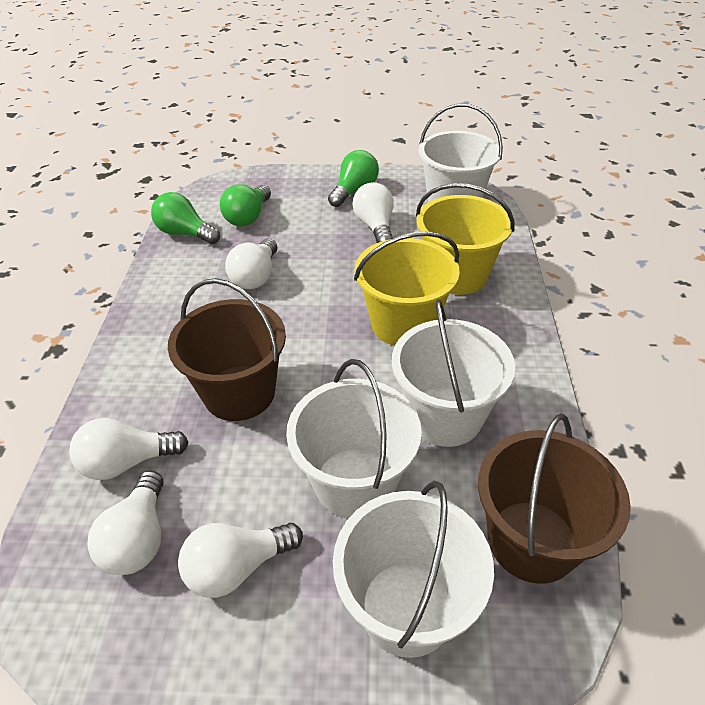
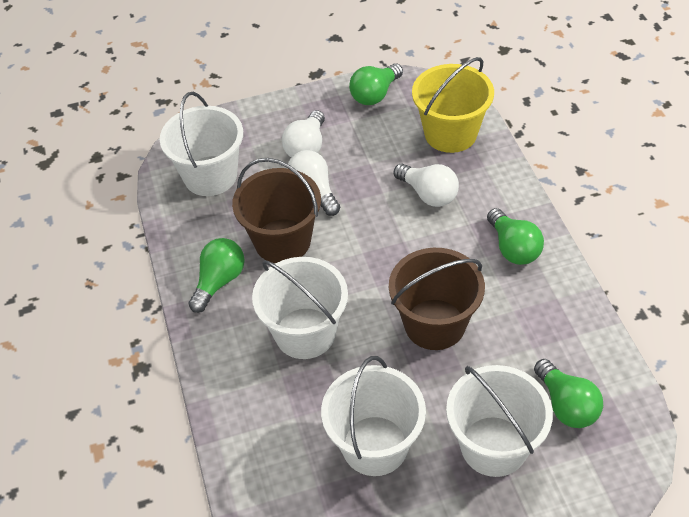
green light bulb: 3 -> 4
white light bulb: 5 -> 3
yellow bucket: 2 -> 1

